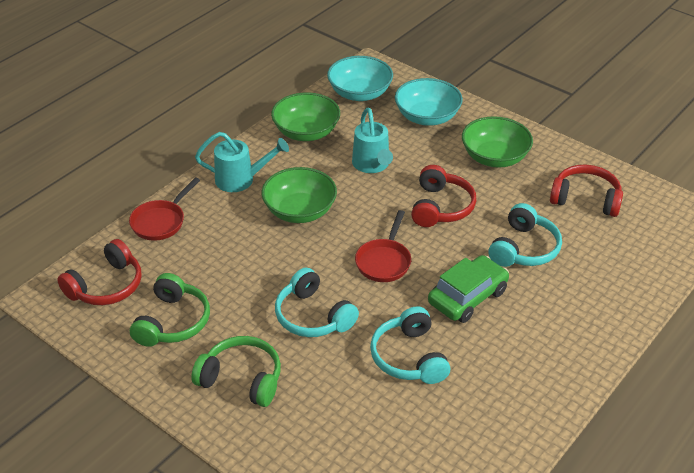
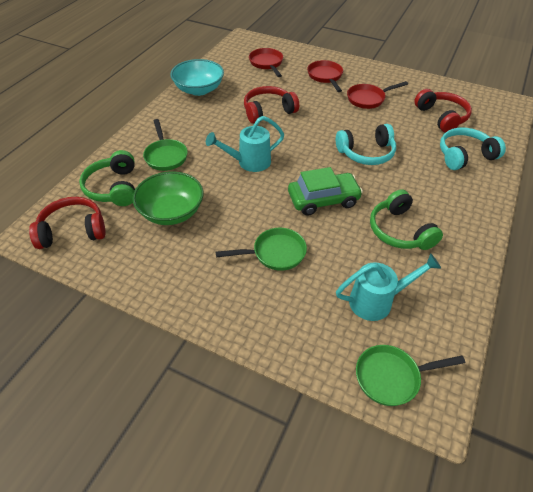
green bowl: 3 -> 1
green pan: 0 -> 3
red pan: 2 -> 3
turquoise bowl: 2 -> 1
turquoise headphones: 3 -> 2

